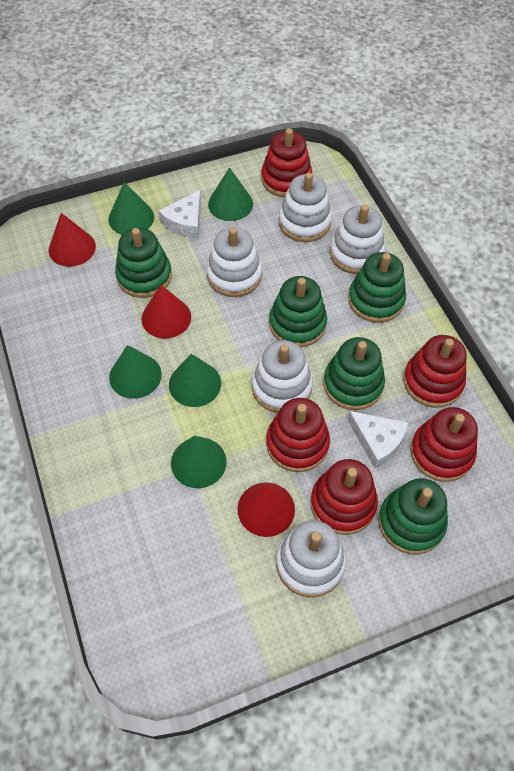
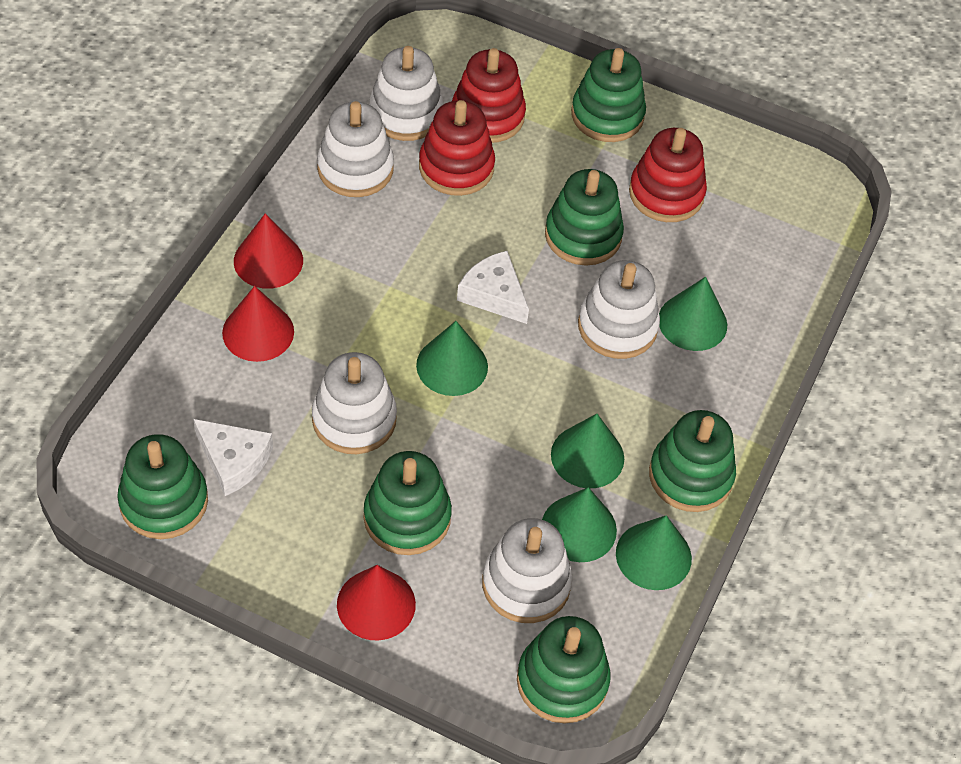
green stacking toy: 5 -> 6
red stacking toy: 5 -> 3

